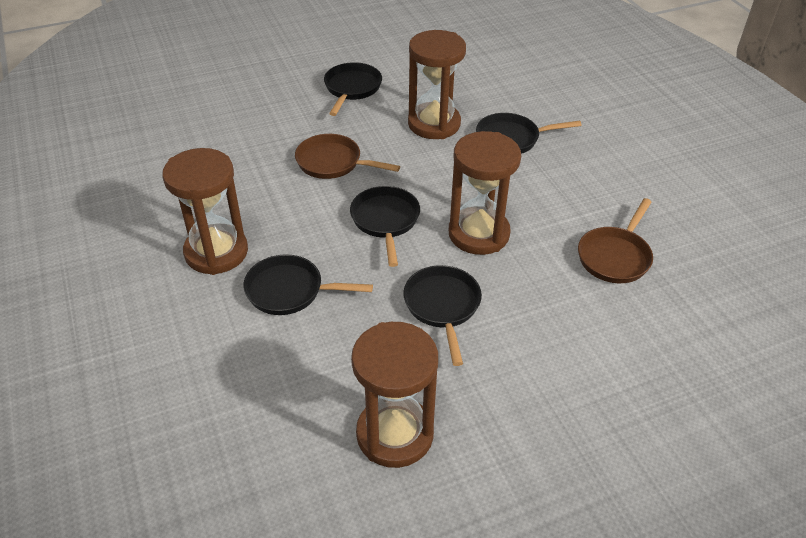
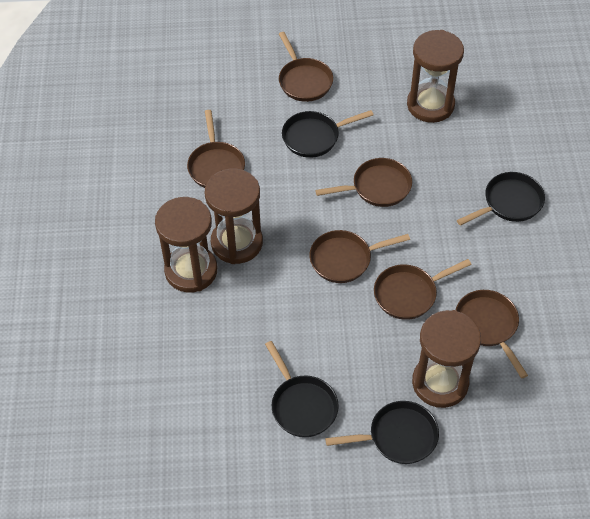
black pan: 5 -> 4
brown pan: 2 -> 6

